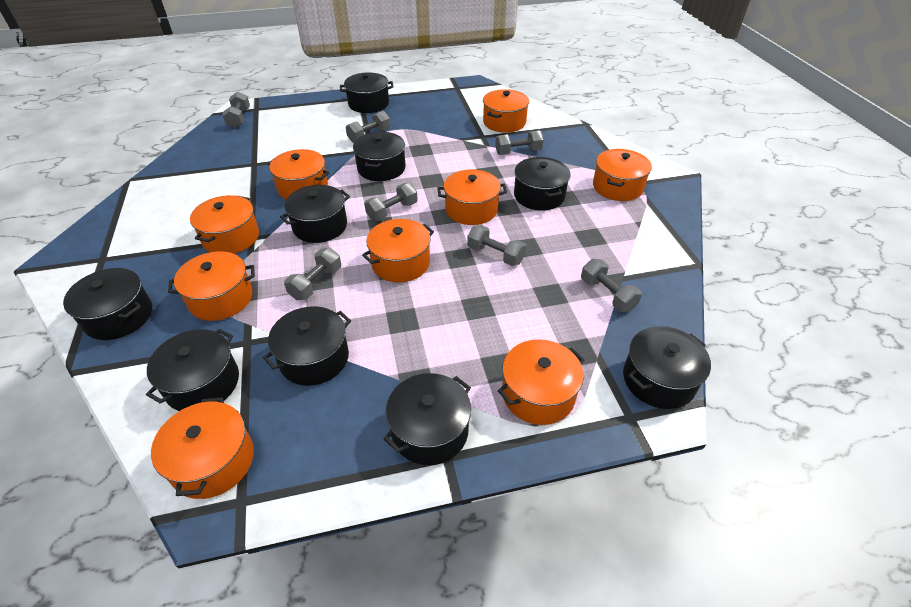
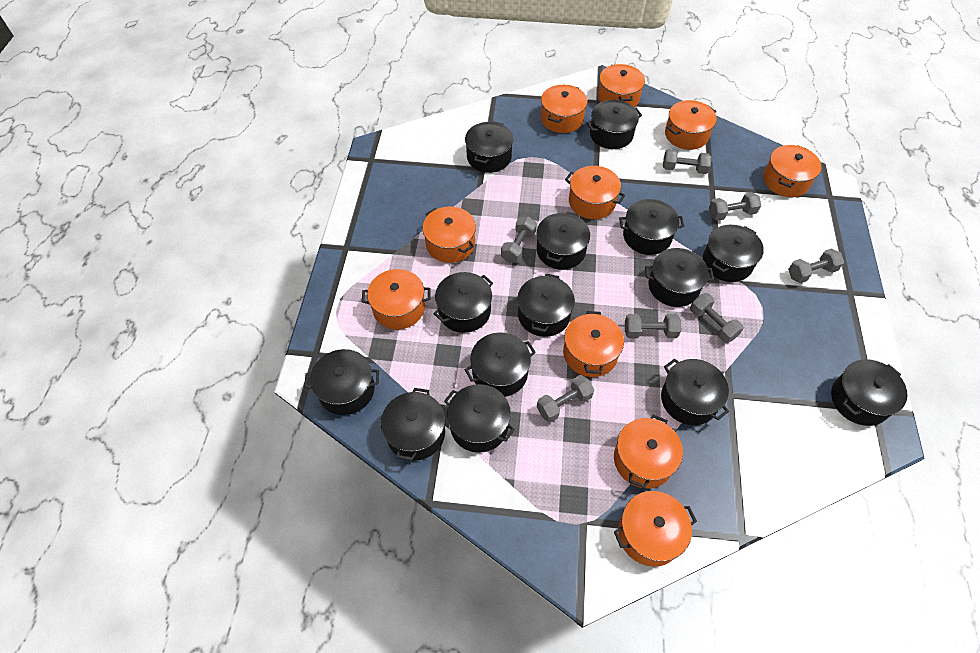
black pot: 9 -> 14
orange pot: 9 -> 10

